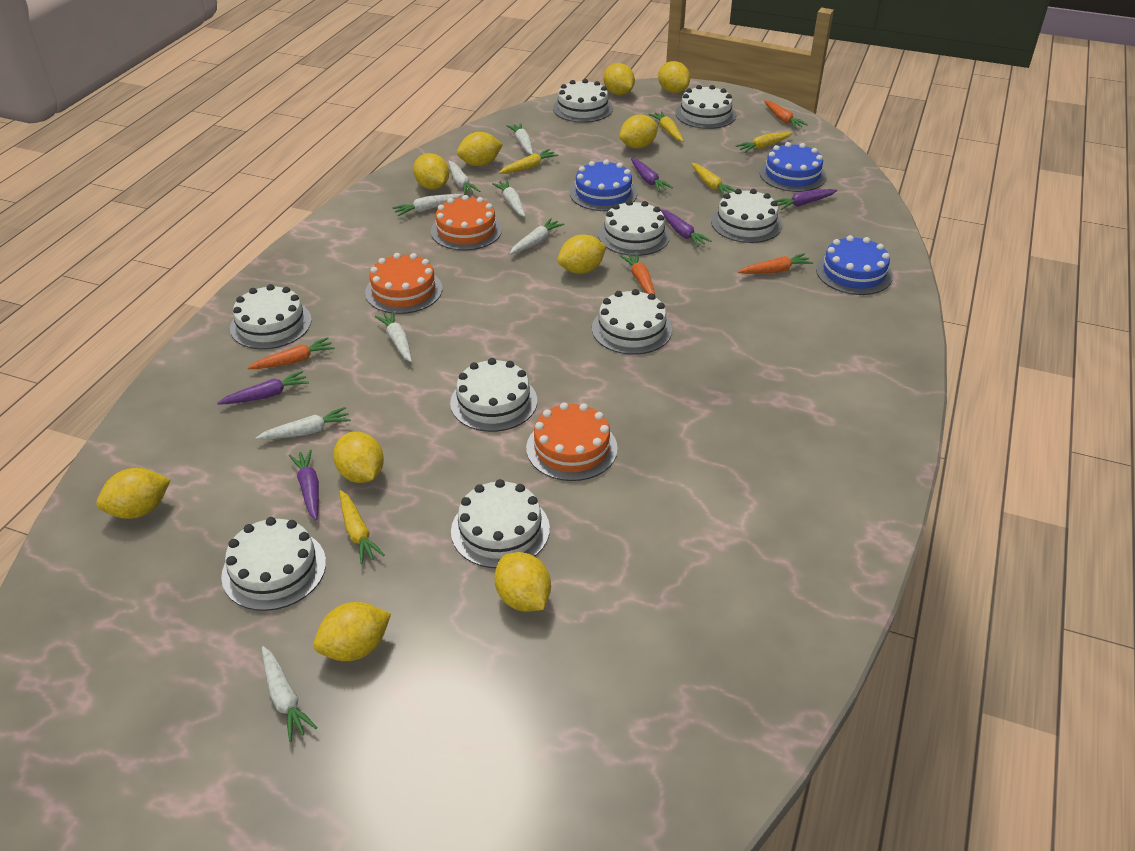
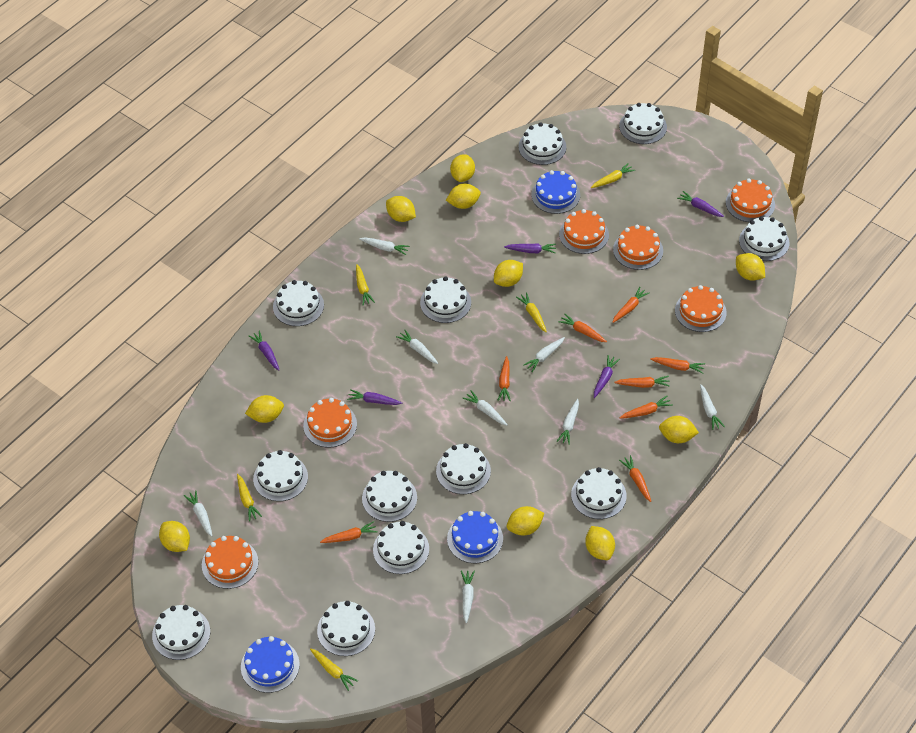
orange cake: 3 -> 6
orange carrot: 4 -> 8
white cake: 9 -> 12

